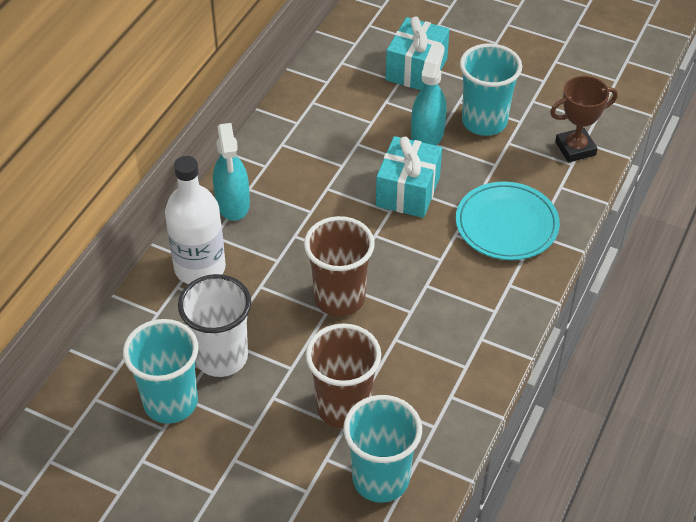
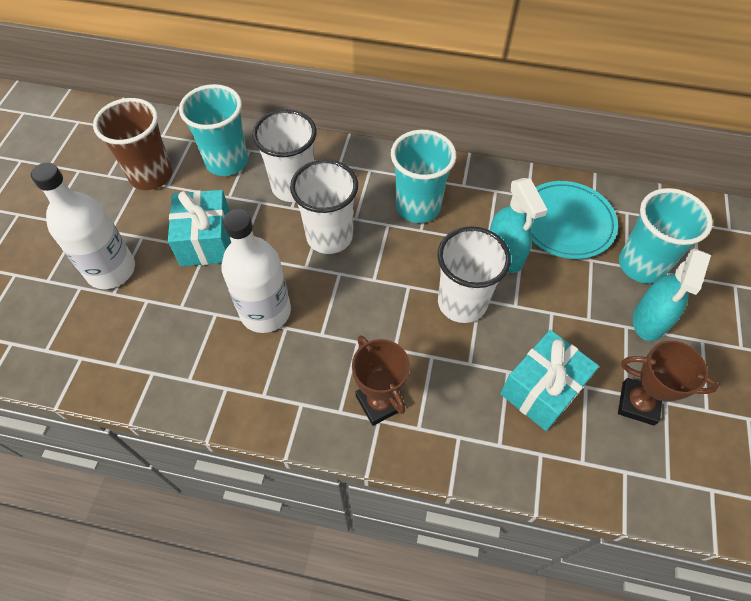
brown cup: 2 -> 1
brown trophy: 1 -> 2
white bottle: 1 -> 2
white cup: 1 -> 3

